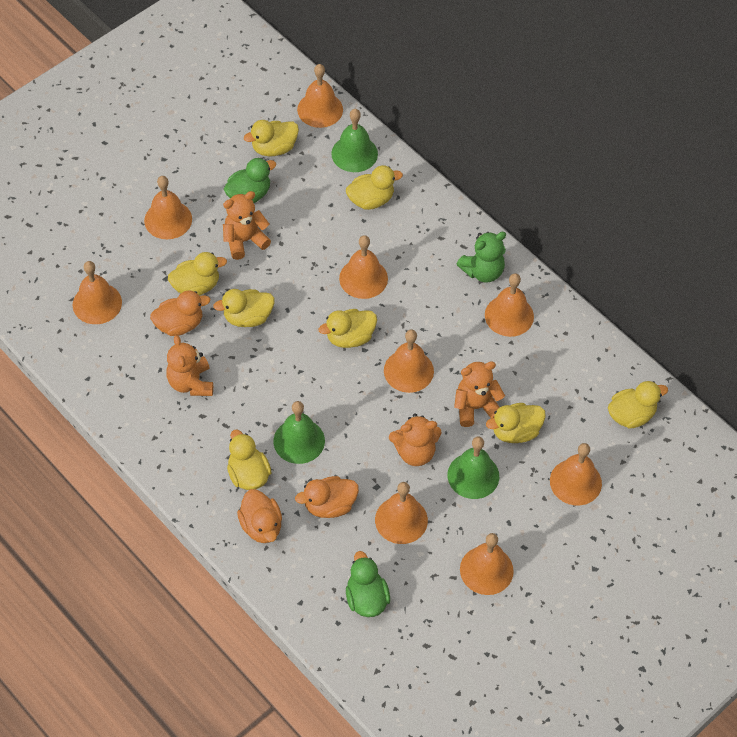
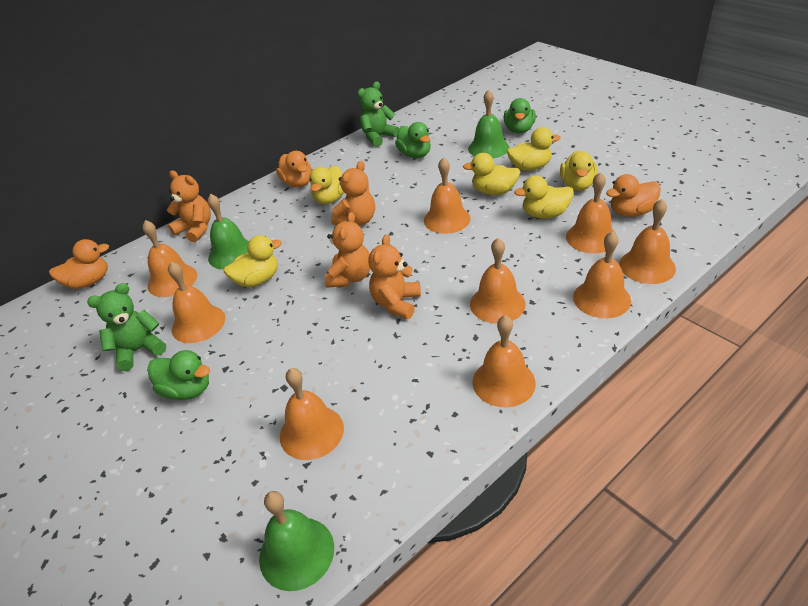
green duck: 2 -> 3
green teddy bear: 1 -> 2
yellow duck: 8 -> 6

